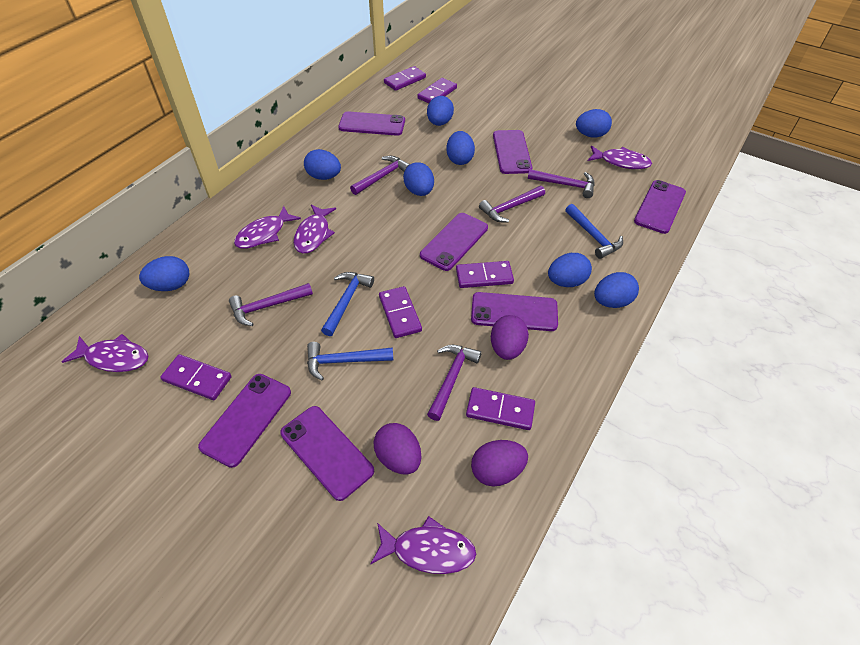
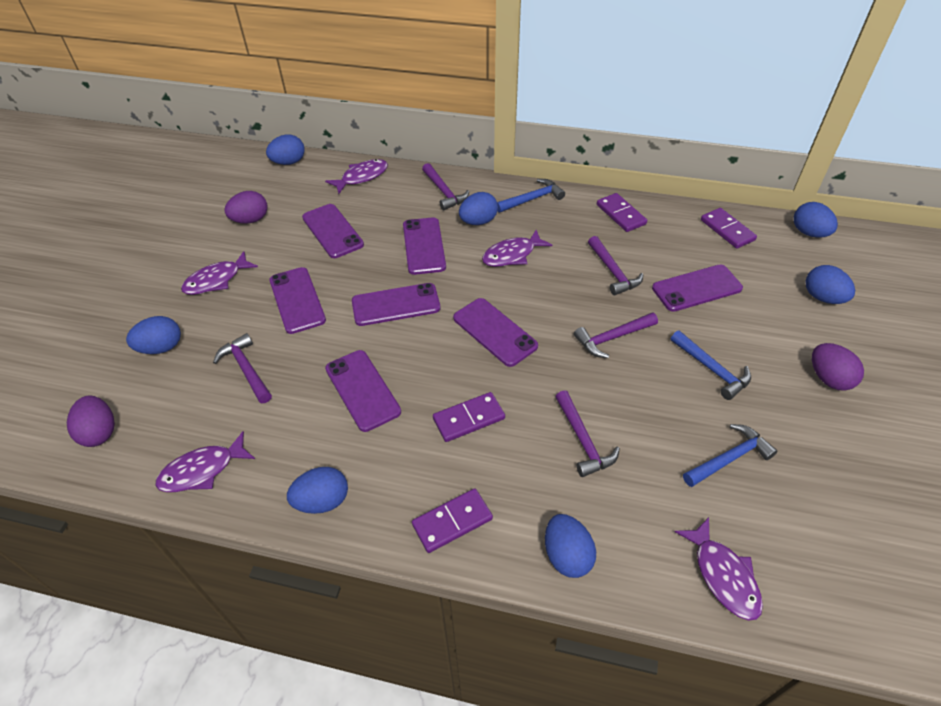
blue egg: 8 -> 7
purple domino: 6 -> 4

